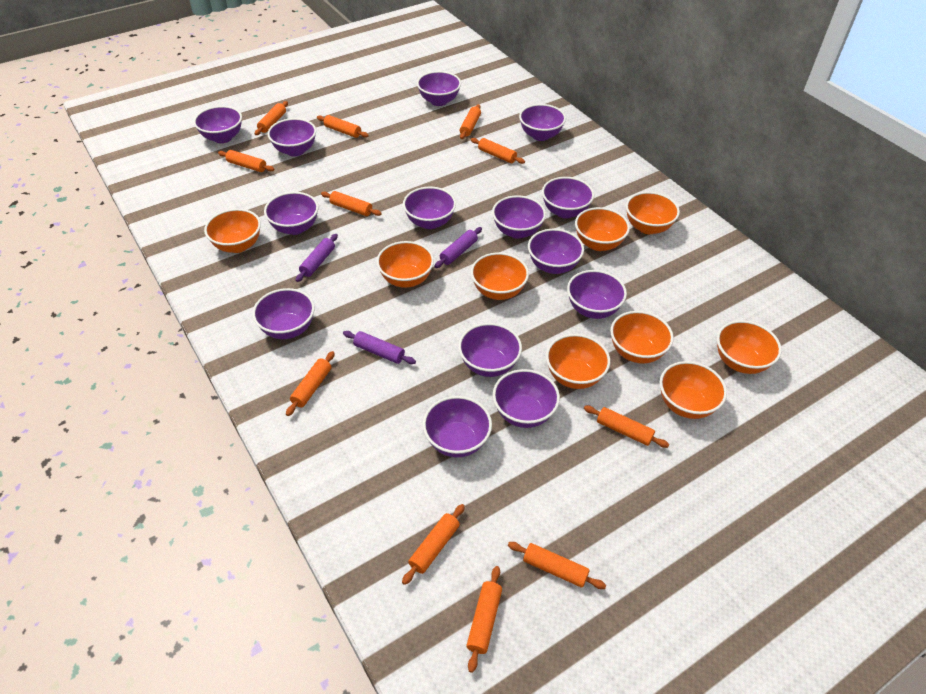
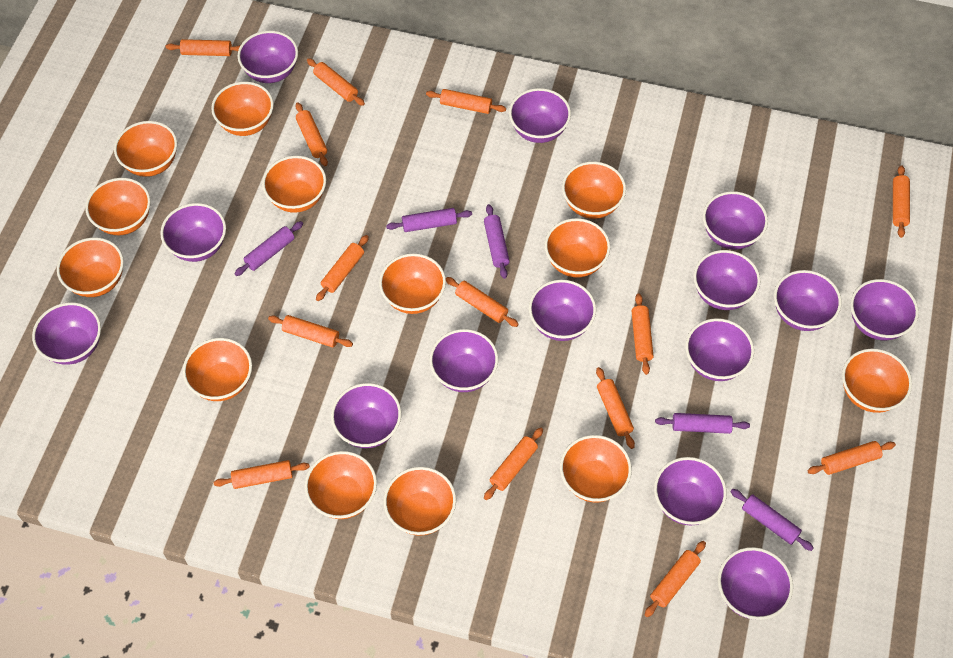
orange bowl: 9 -> 13
orange rolling pin: 11 -> 14
purple rolling pin: 3 -> 5

